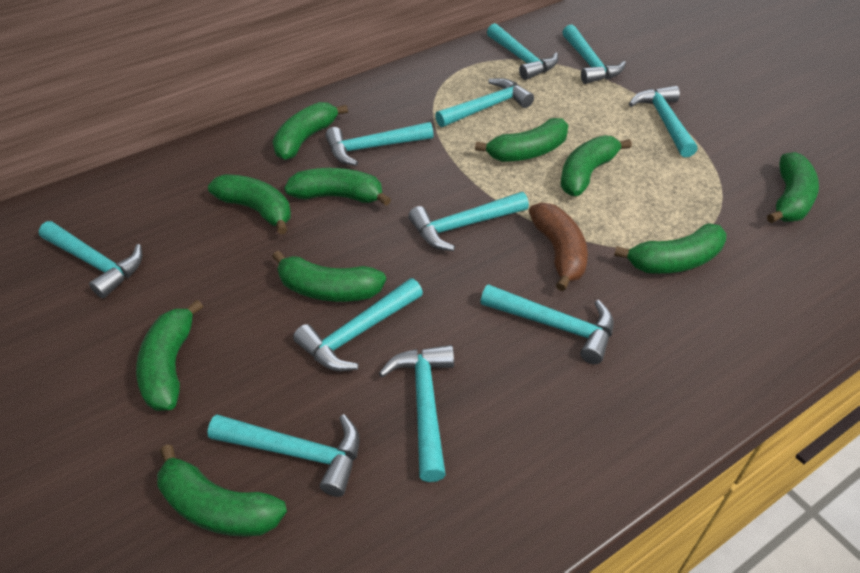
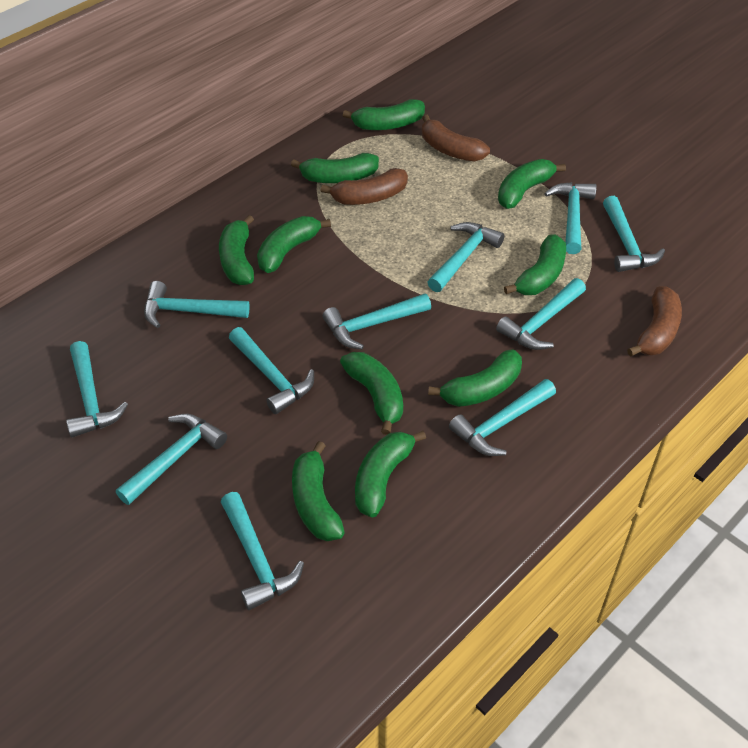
brown banana: 1 -> 3

